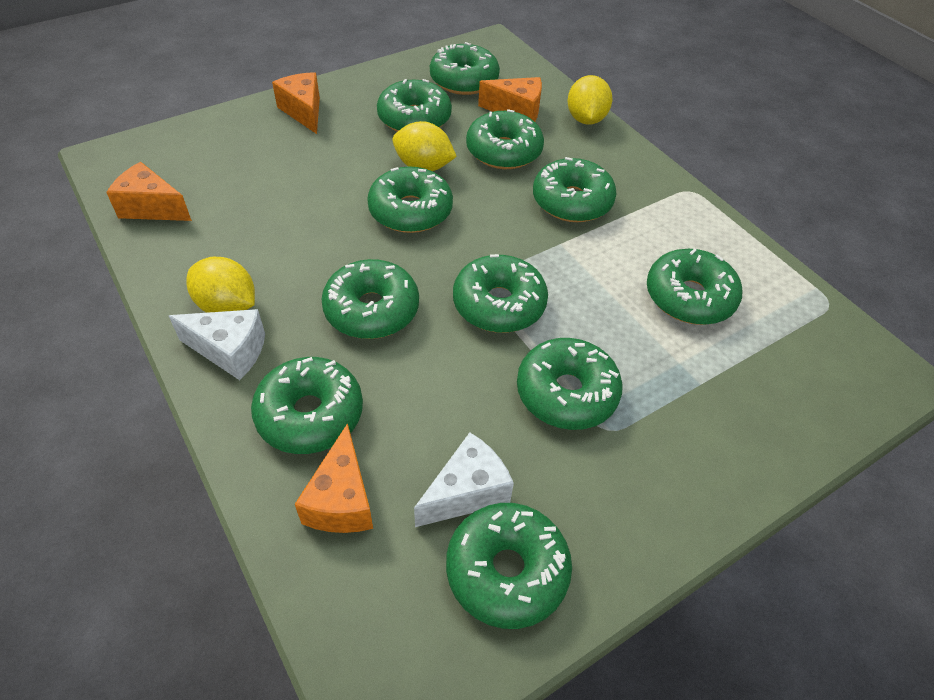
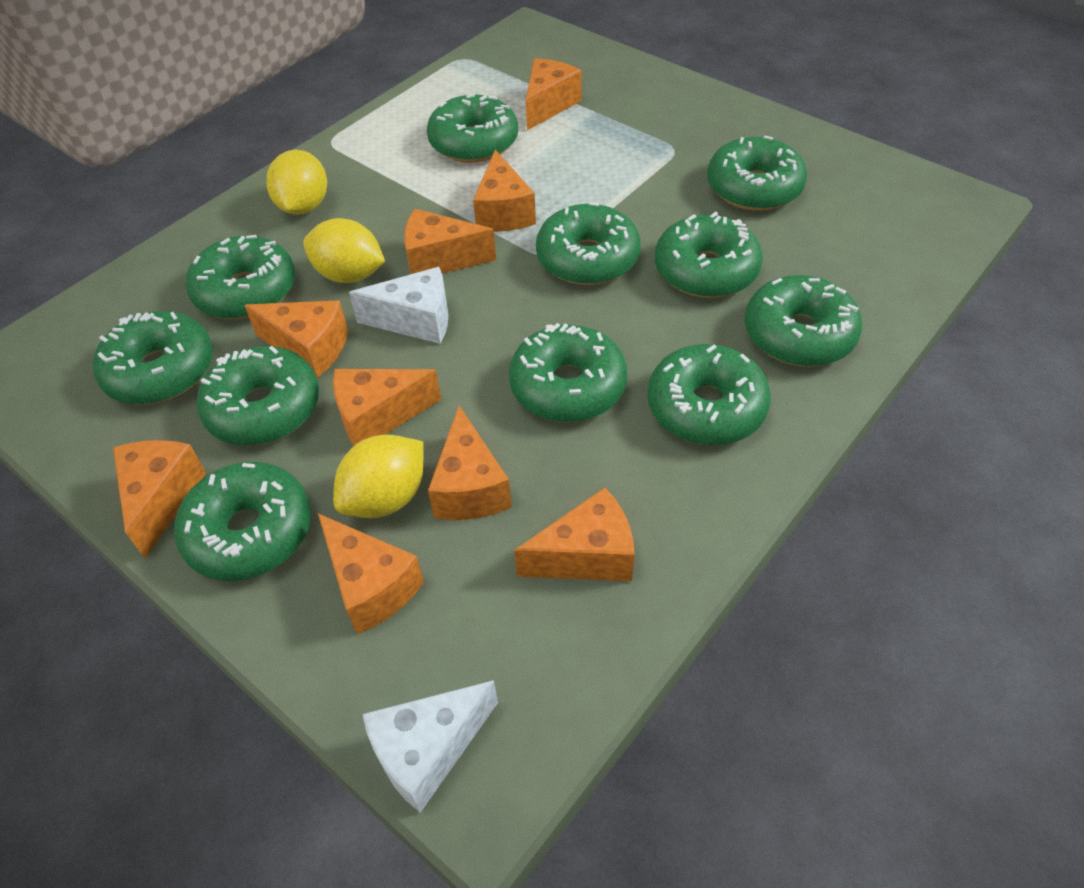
orange cheese: 4 -> 9

